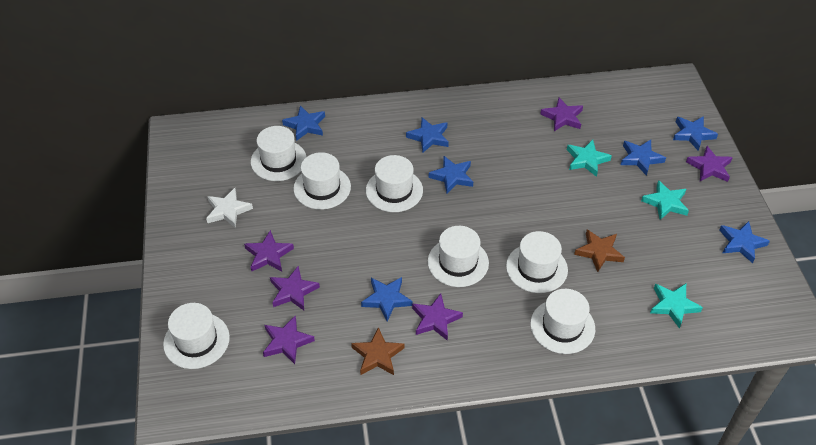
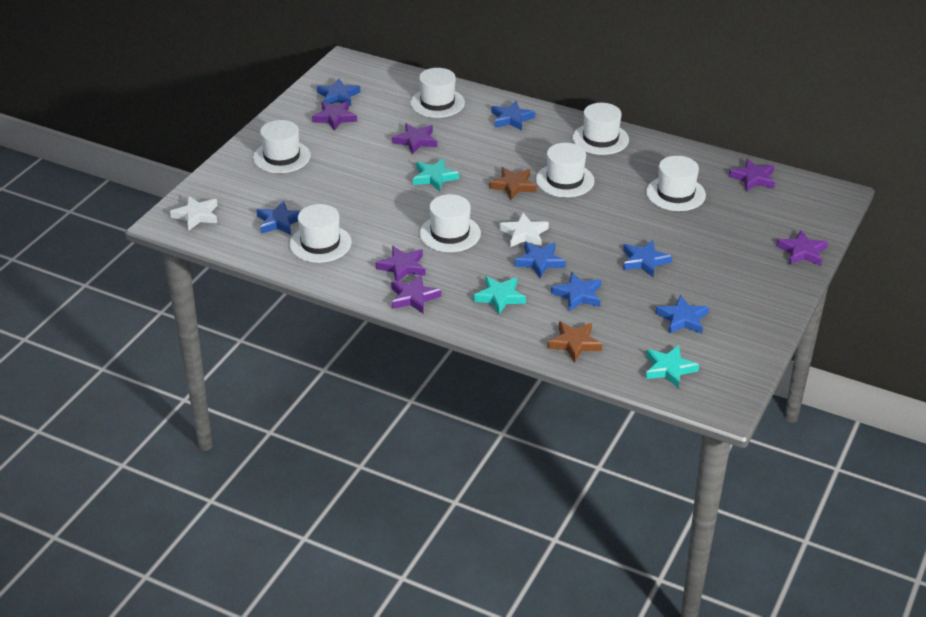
white star: 1 -> 2

